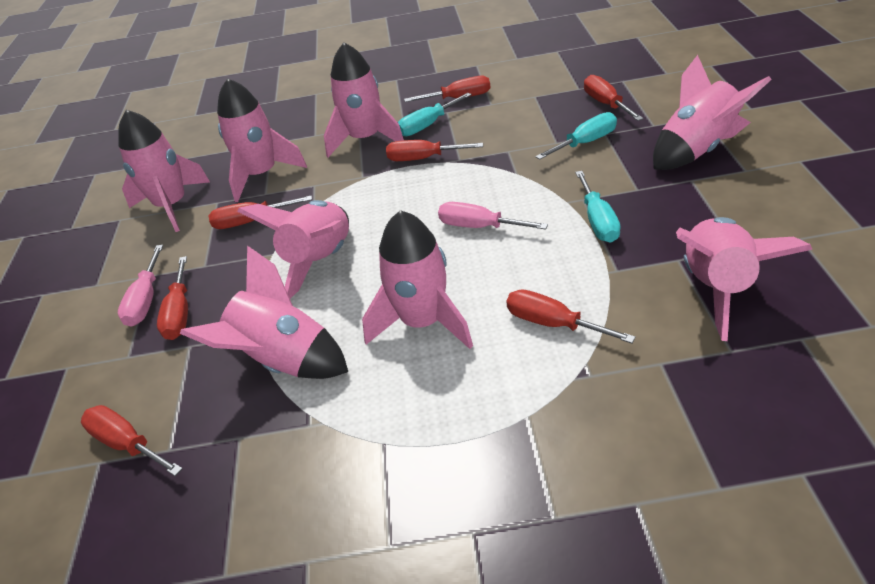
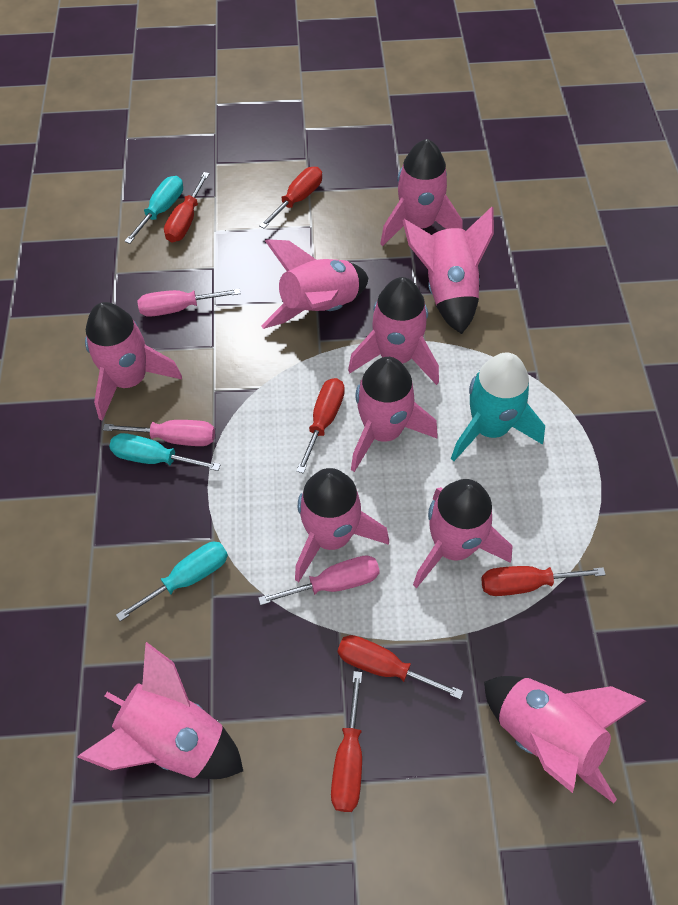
pink rocket: 8 -> 10
pink screwdriver: 2 -> 3
red screwdriver: 7 -> 6
turquoise rocket: 0 -> 1

